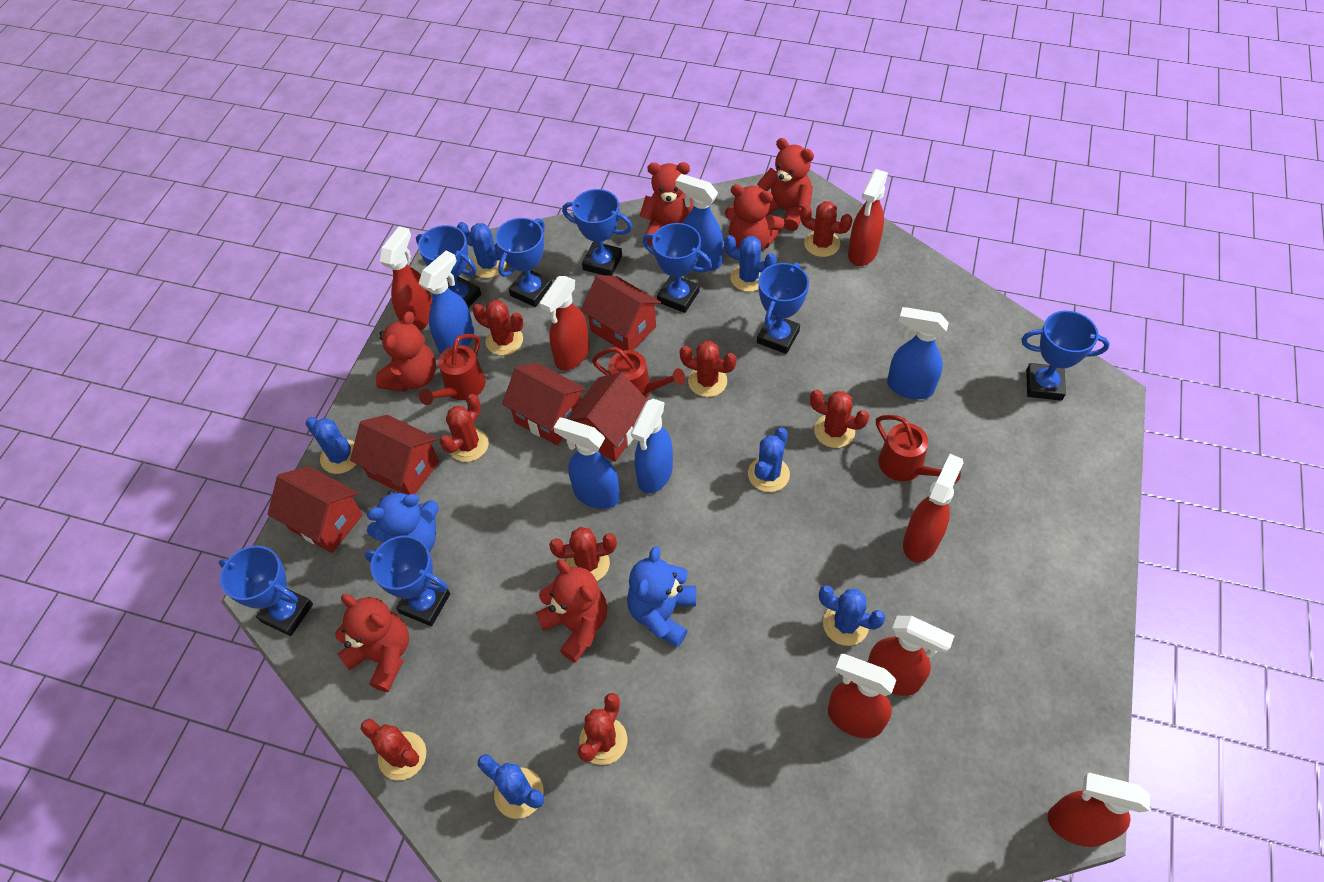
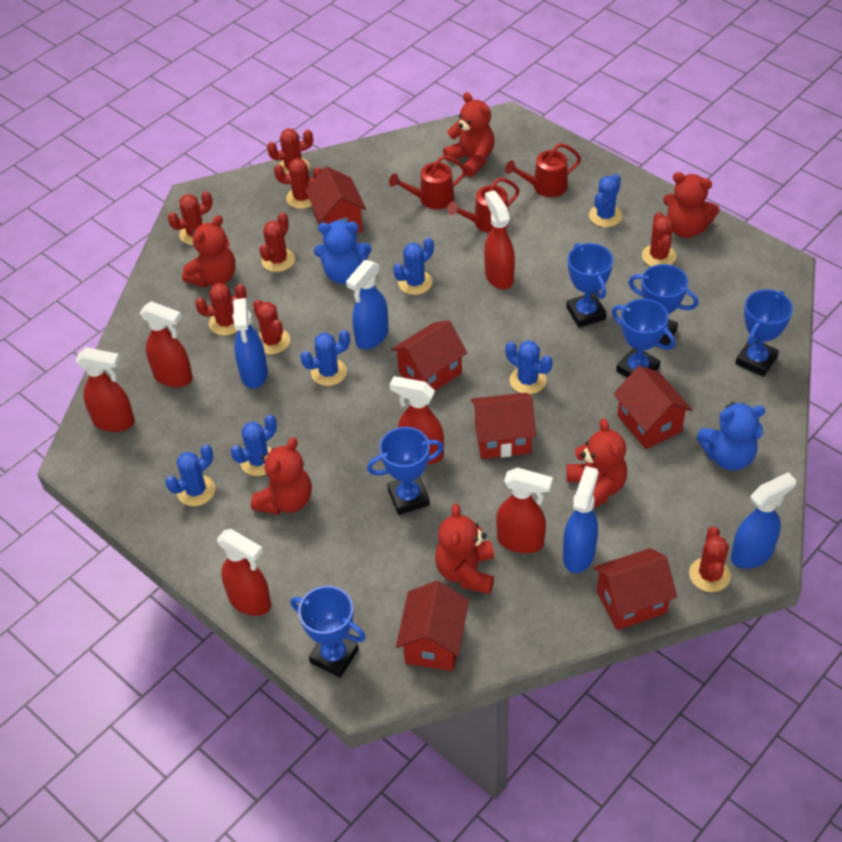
blue spray bottle: 5 -> 4
blue trophy: 8 -> 6
red house: 5 -> 6
red spray bottle: 7 -> 6

